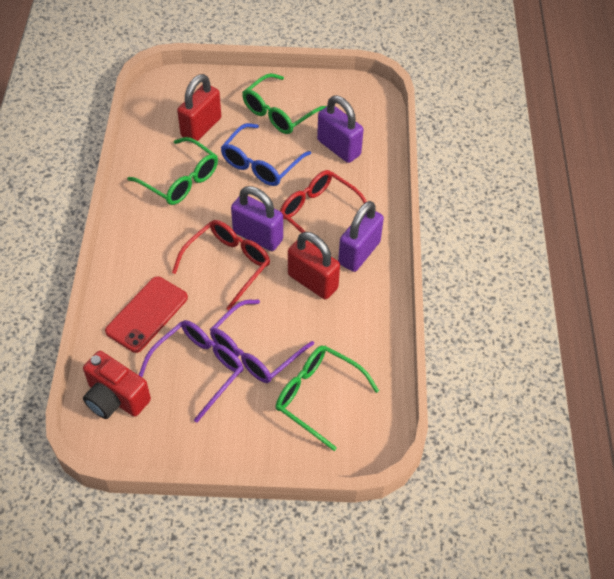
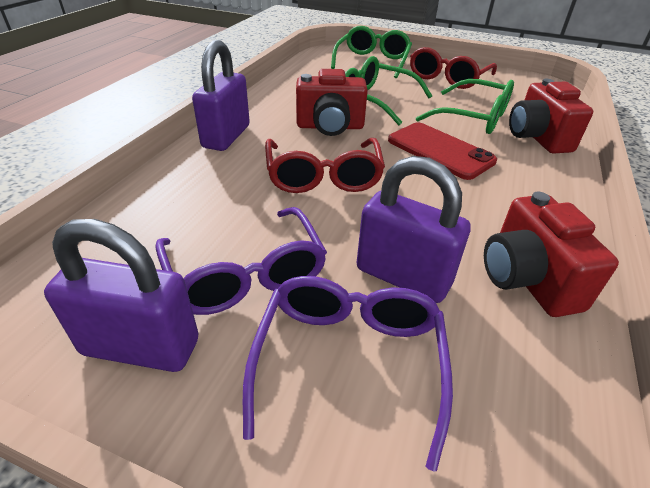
blue glasses: 1 -> 0
red camera: 1 -> 3
red padlock: 2 -> 0

